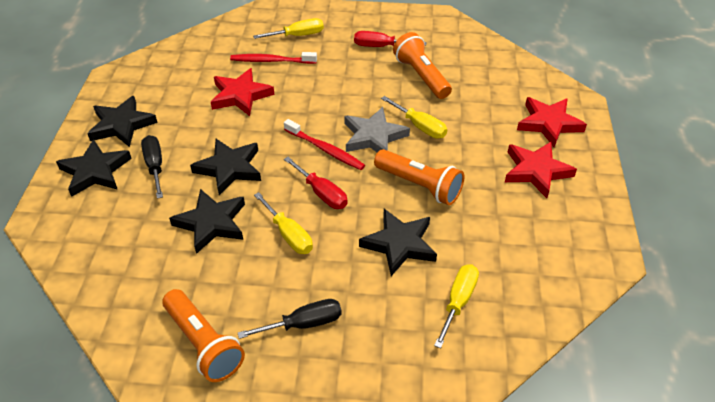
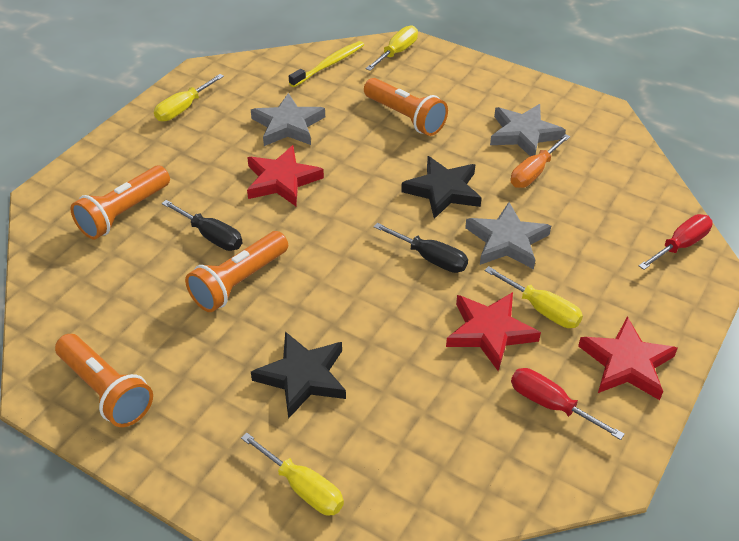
black star: 5 -> 2
grey star: 1 -> 3
orange flashlight: 3 -> 4
orange screwdriver: 0 -> 1
red toothbrush: 2 -> 0
yellow toothbrush: 0 -> 1

